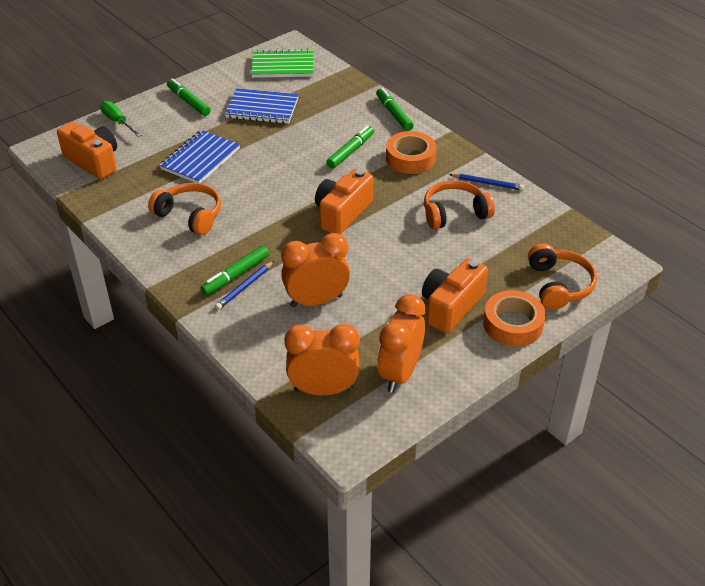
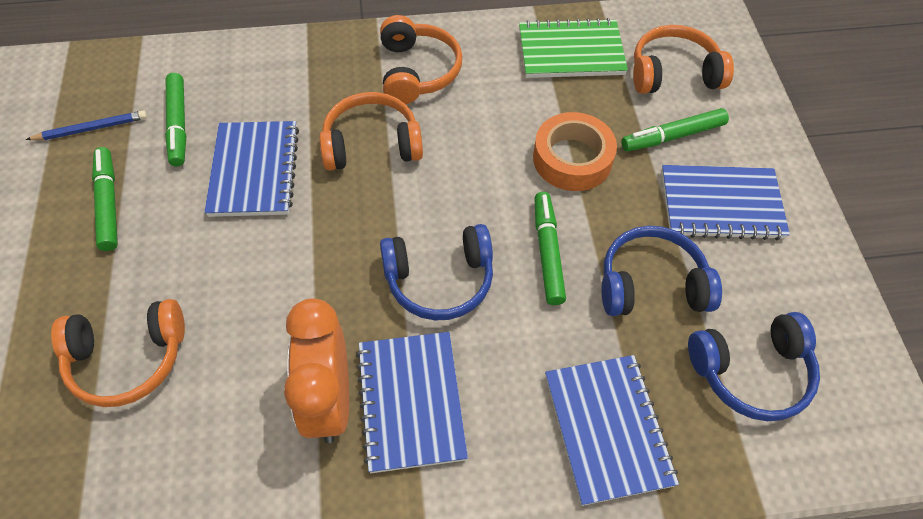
blue headphones: 0 -> 3
blue notebook: 2 -> 4
blue pencil: 2 -> 1
green screwdriver: 1 -> 0
orange camera: 3 -> 0
orange clock: 3 -> 1
orange headphones: 3 -> 4
orange tape: 2 -> 1

